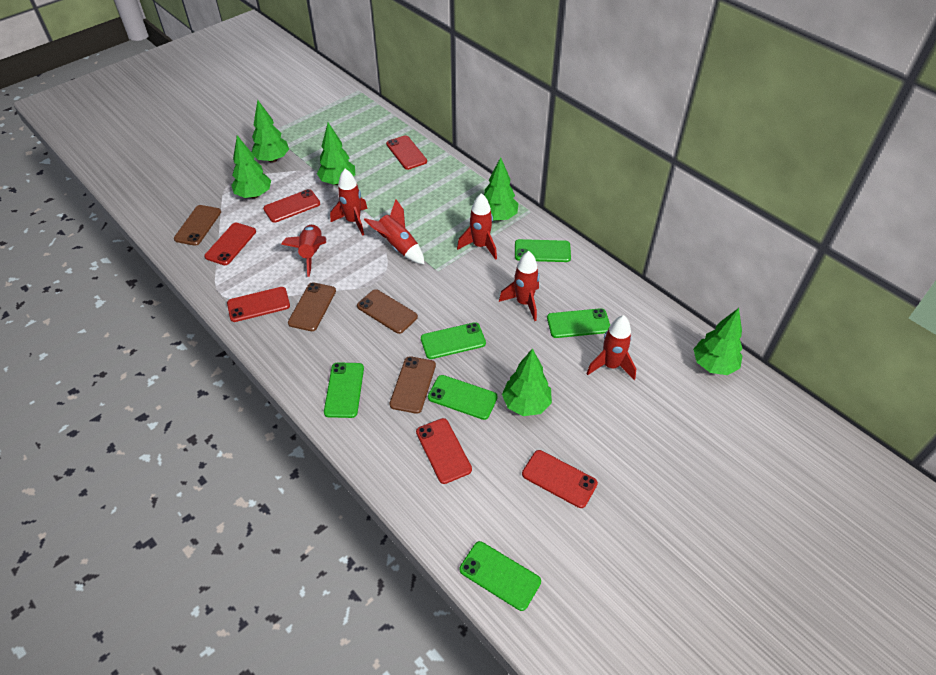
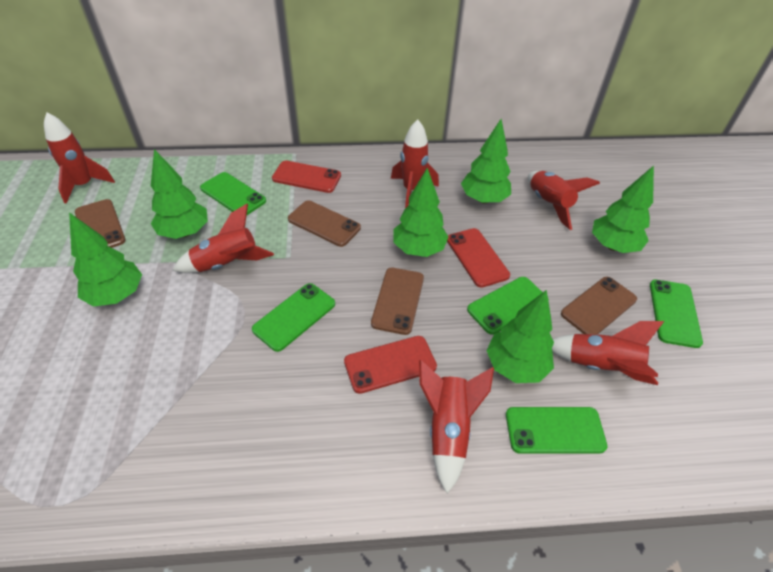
green phone: 6 -> 5
red phone: 6 -> 3

